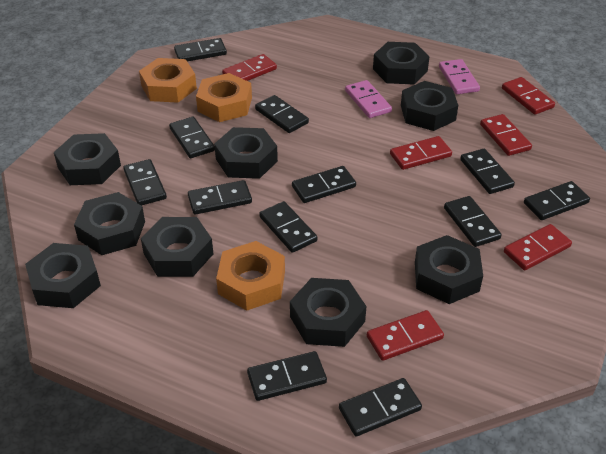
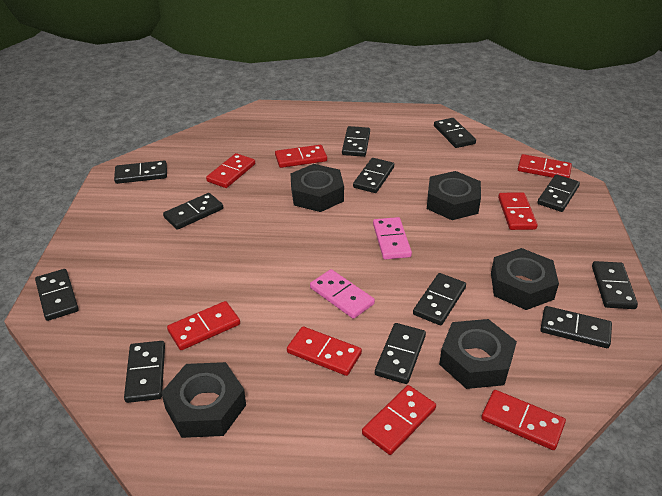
black nut: 9 -> 5
orange nut: 3 -> 0
red domino: 6 -> 8

